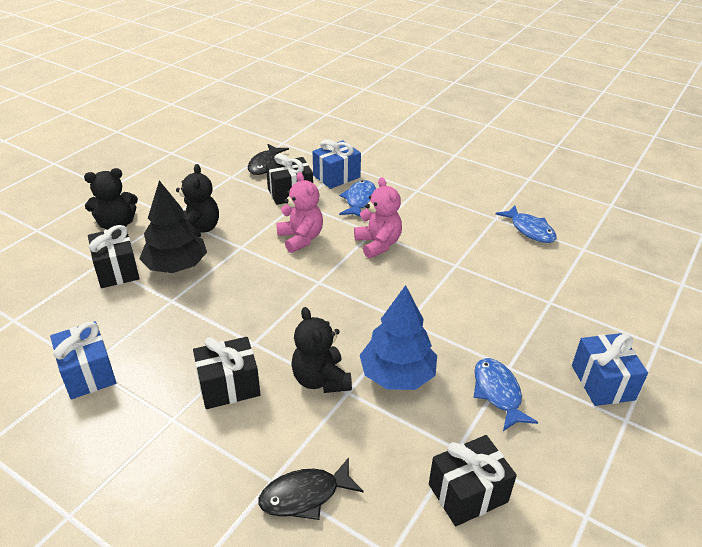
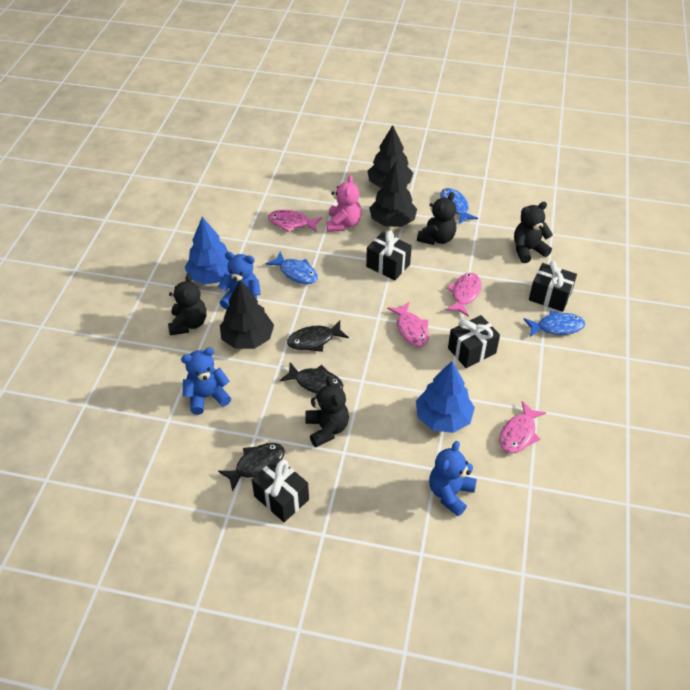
black fish: 2 -> 3
black teddy bear: 3 -> 4
black tree: 1 -> 3
blue gift: 3 -> 0
blue teddy bear: 0 -> 3
blue tree: 1 -> 2
pink fish: 0 -> 4
pink teddy bear: 2 -> 1

